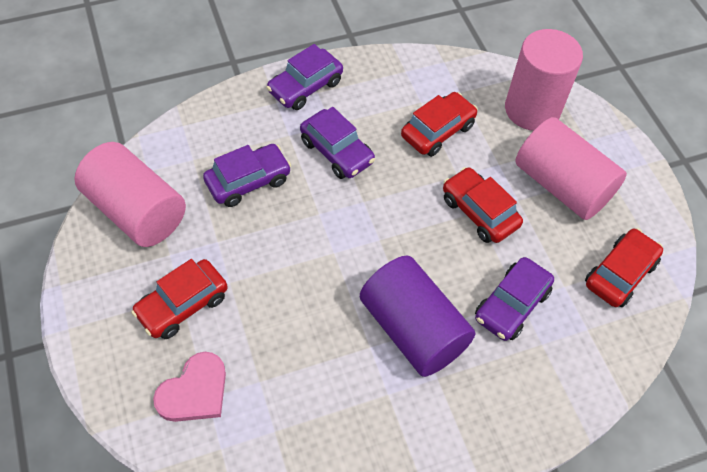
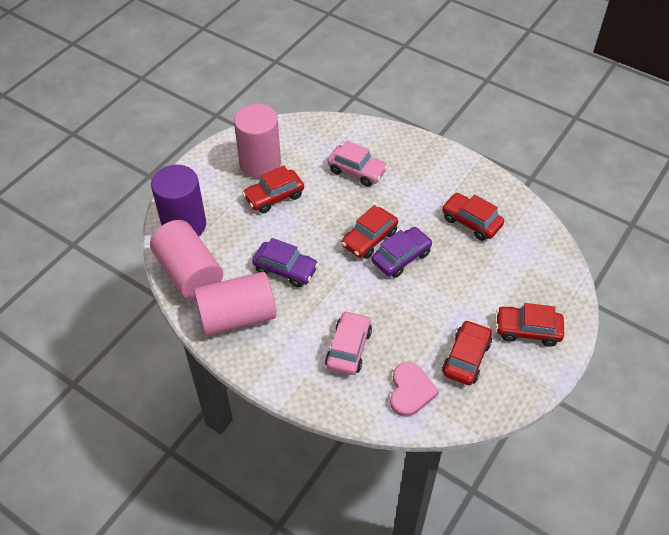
pink car: 0 -> 2
purple car: 4 -> 2
red car: 4 -> 5

